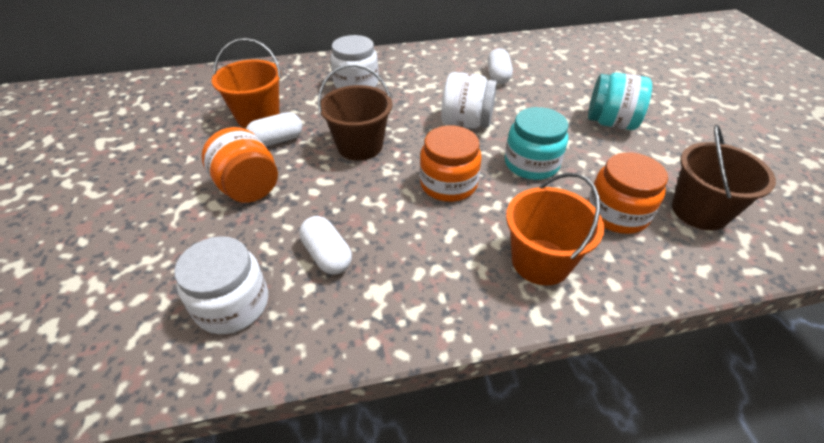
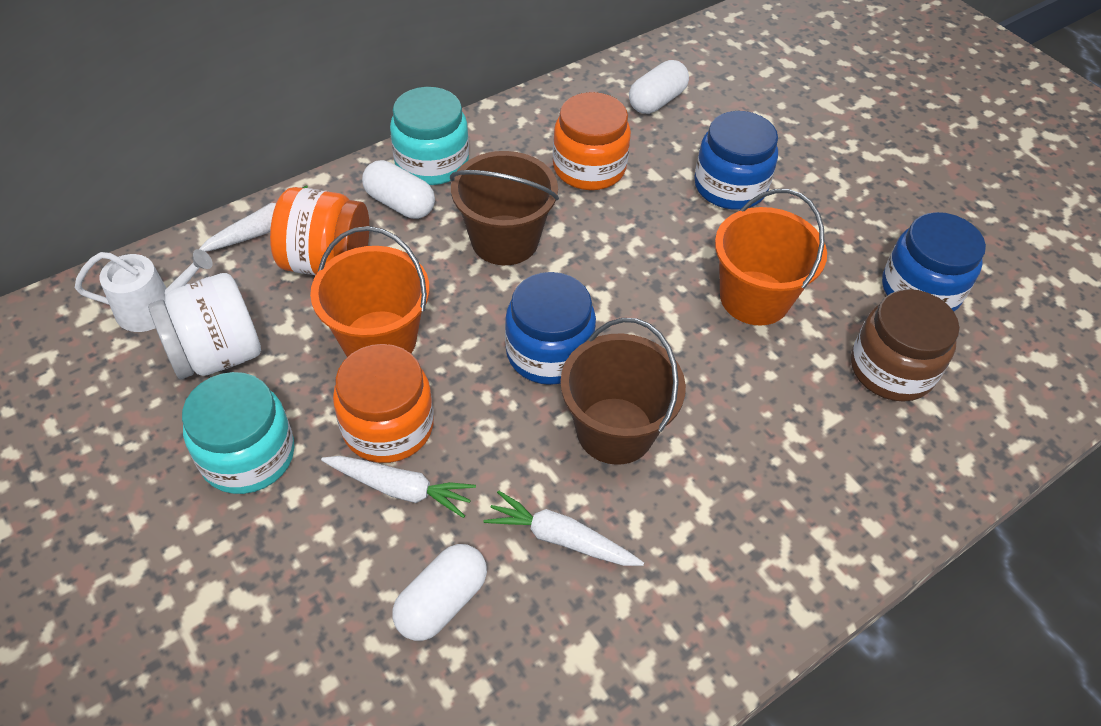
blue jar: 0 -> 3
brown jar: 0 -> 1
white carrot: 0 -> 3
white jar: 3 -> 1
white watering can: 0 -> 1

